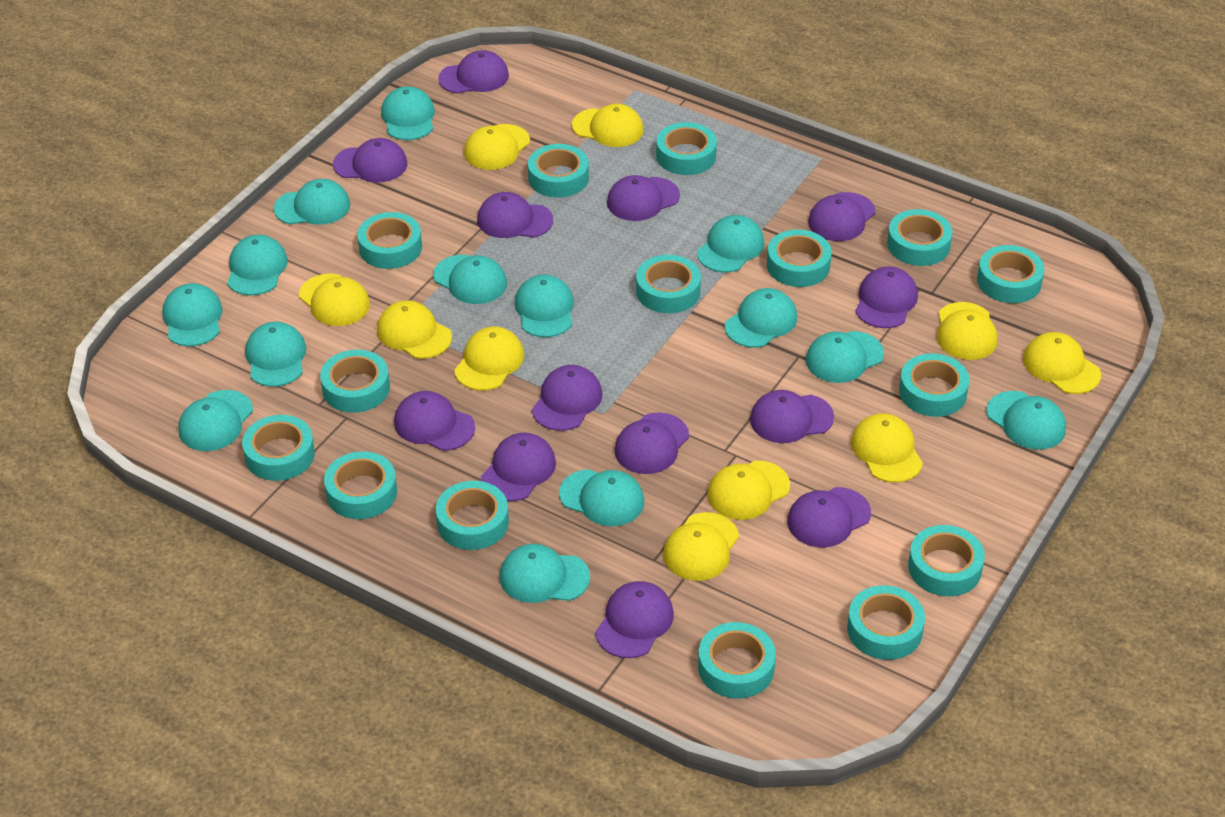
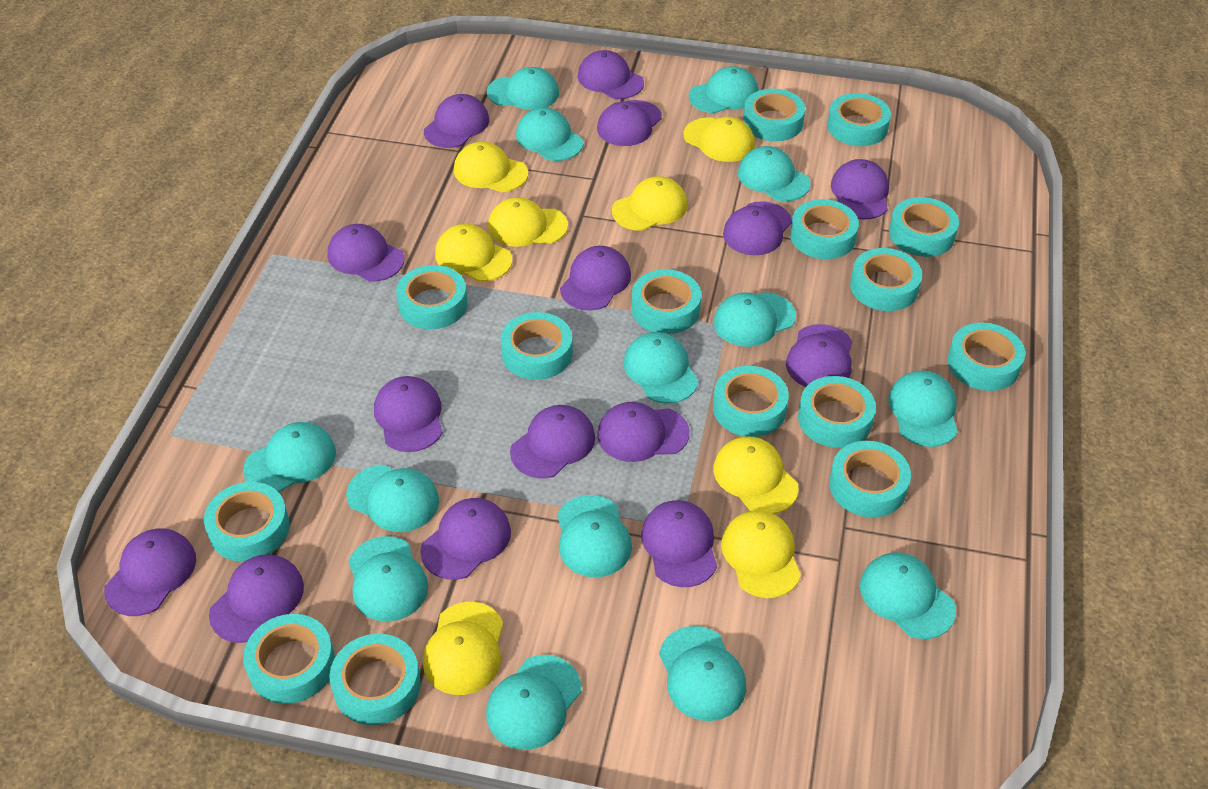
purple cap: 13 -> 15
yellow cap: 10 -> 8

